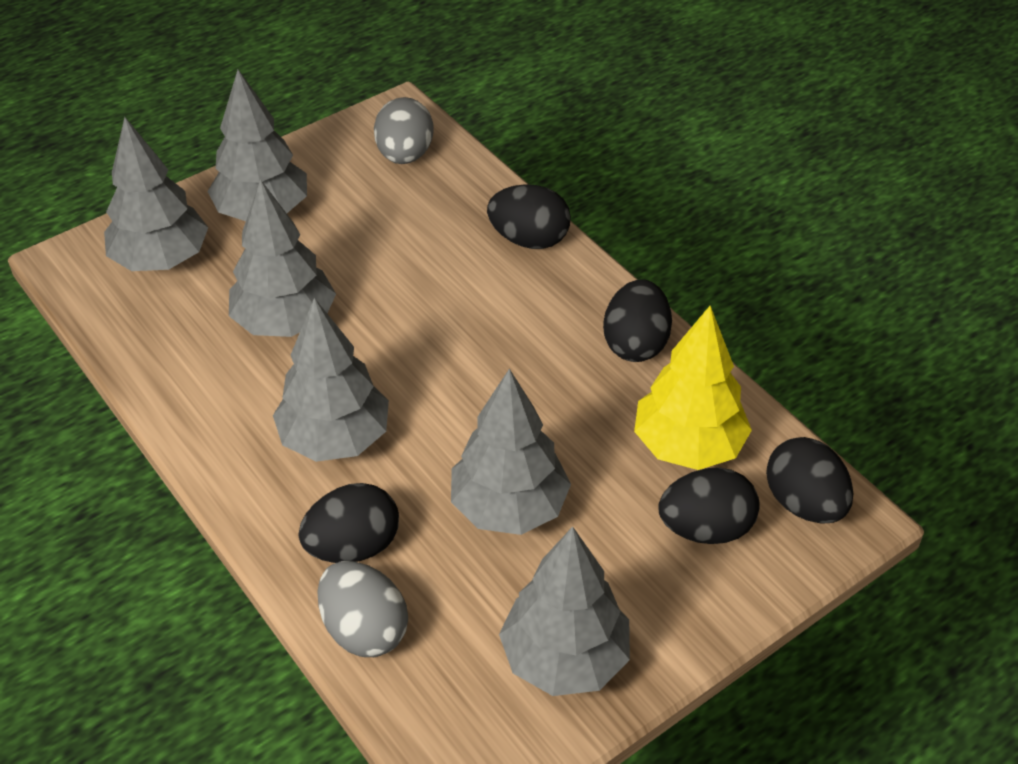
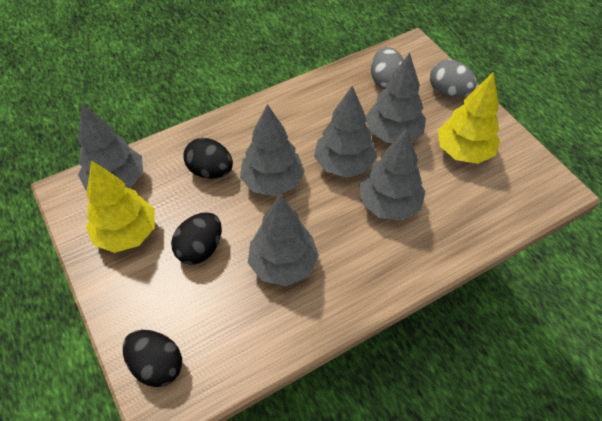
black egg: 5 -> 3
yellow tree: 1 -> 2

